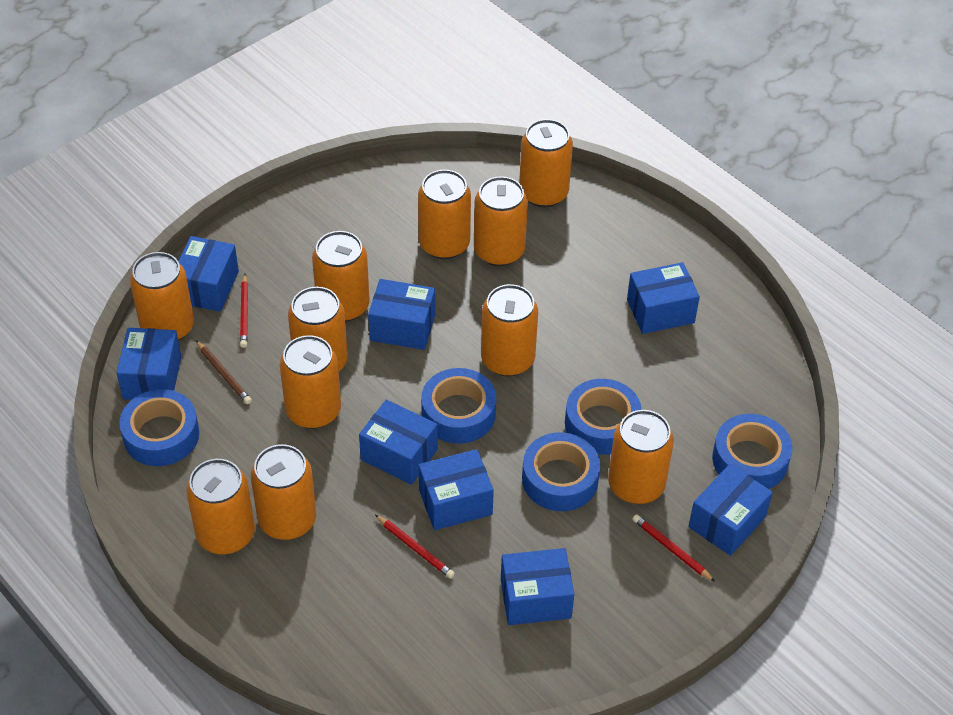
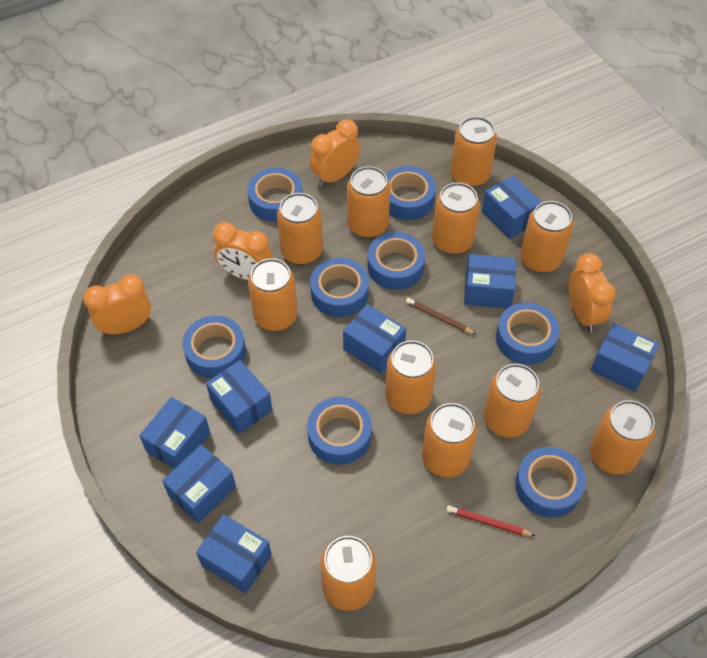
blue tape: 5 -> 8
orange clock: 0 -> 4
red pencil: 3 -> 1

